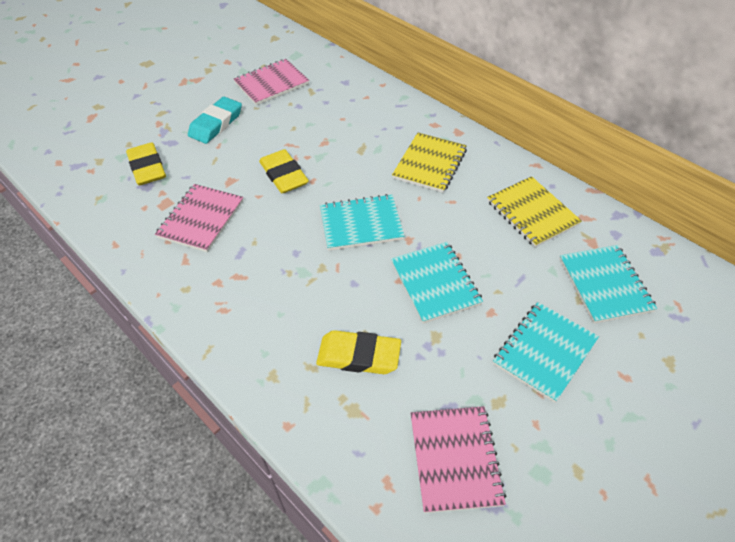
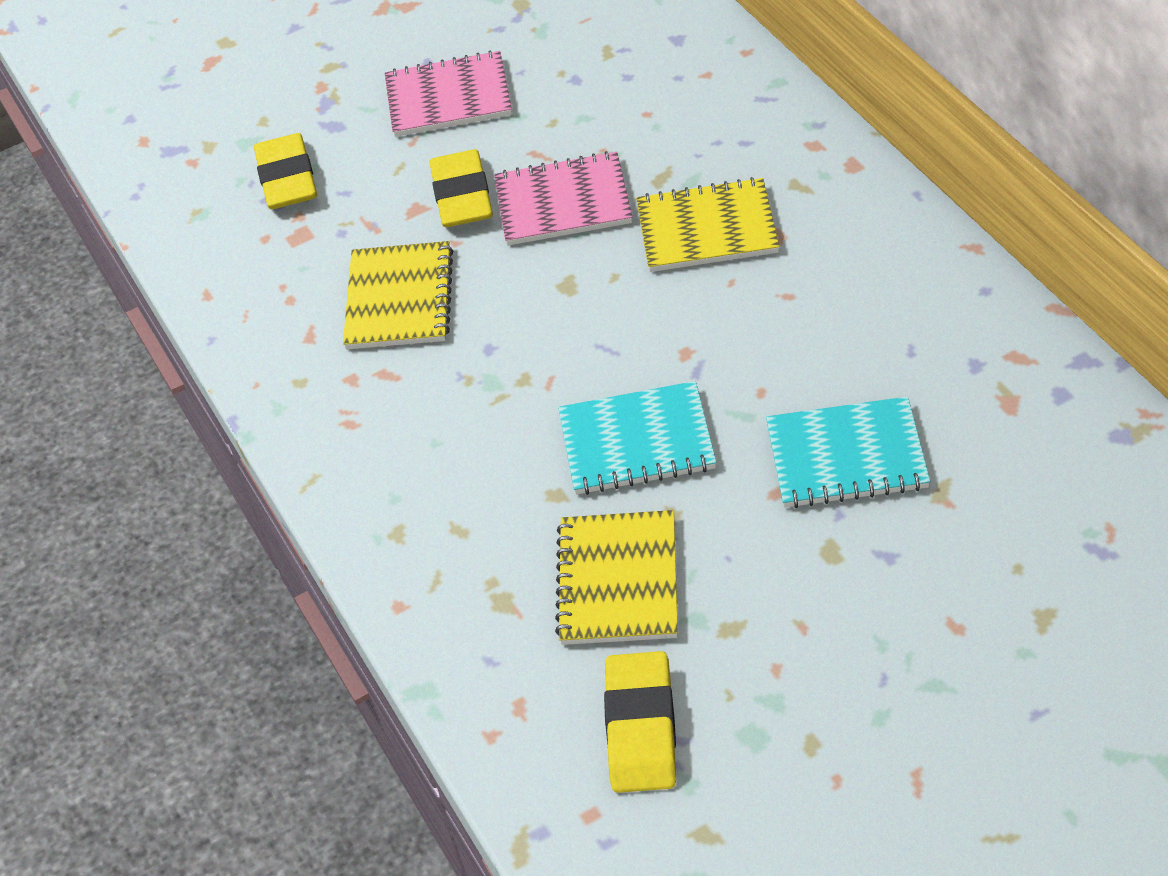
pink notebook: 3 -> 2
turquoise eraser: 1 -> 0
turquoise notebook: 4 -> 2
yellow notebook: 2 -> 3

